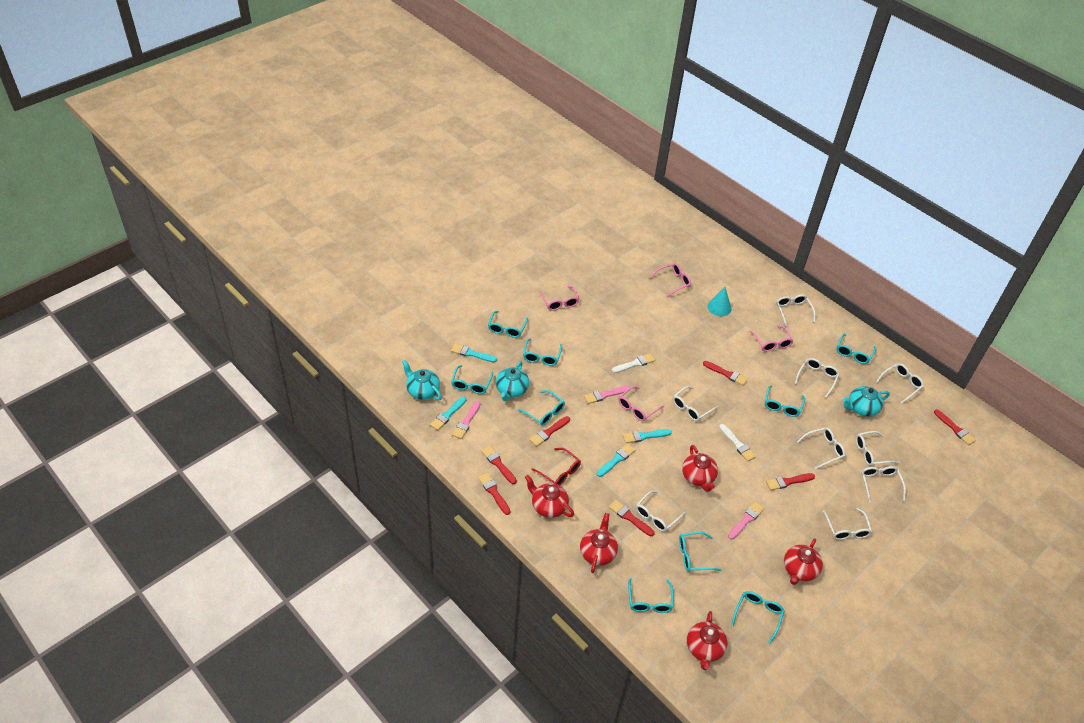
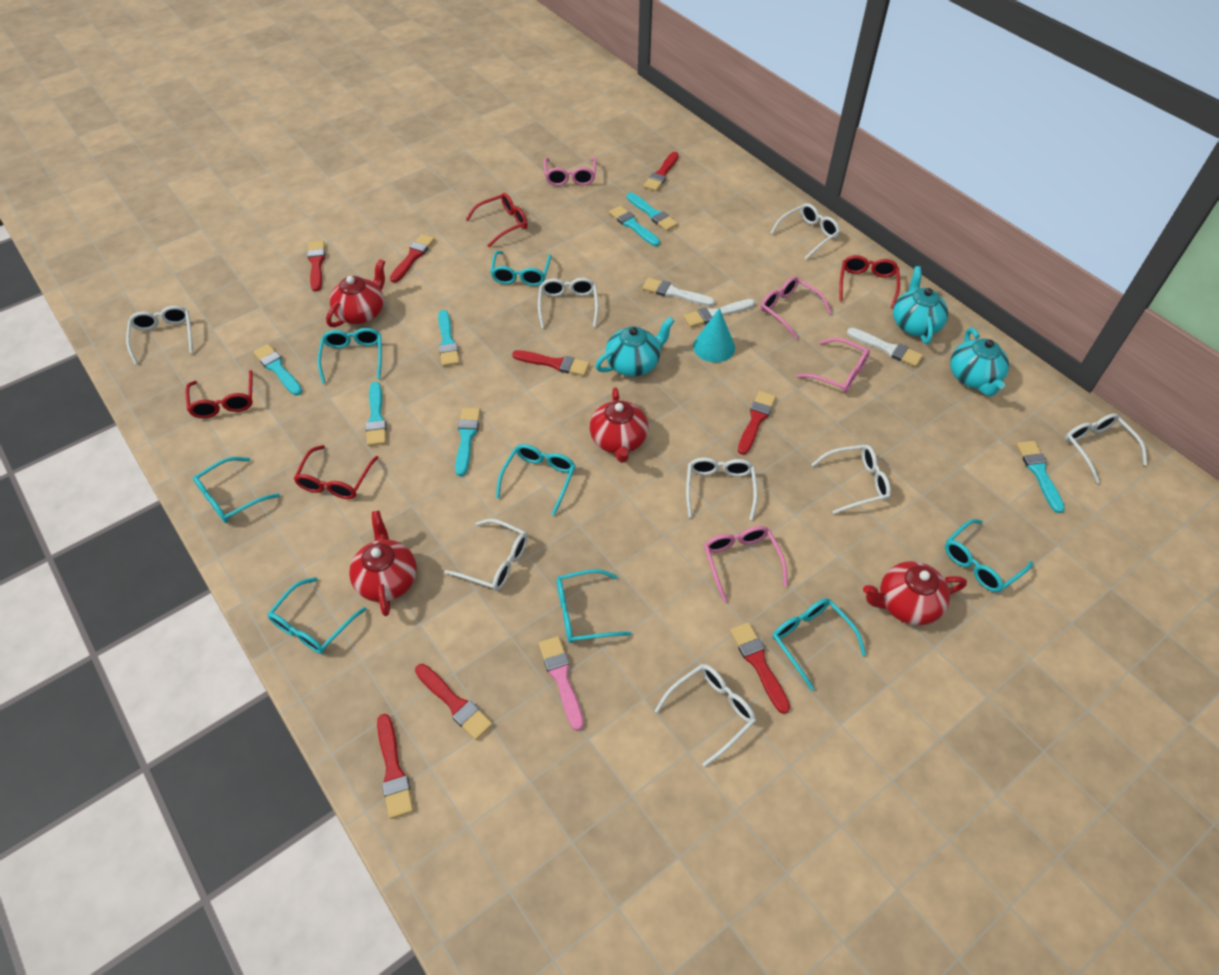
pink brush: 3 -> 1
red brush: 7 -> 8
red glasses: 1 -> 4
red teapot: 5 -> 4
turquoise brush: 4 -> 7
turquoise glasses: 9 -> 8
white brush: 2 -> 3
white glasses: 9 -> 8

